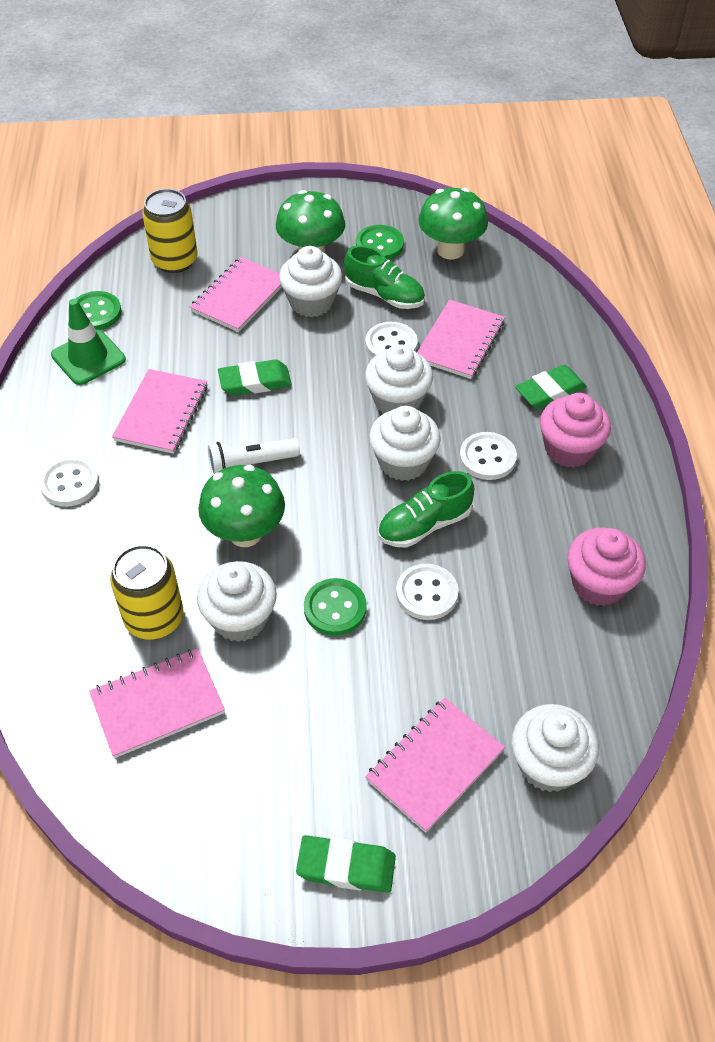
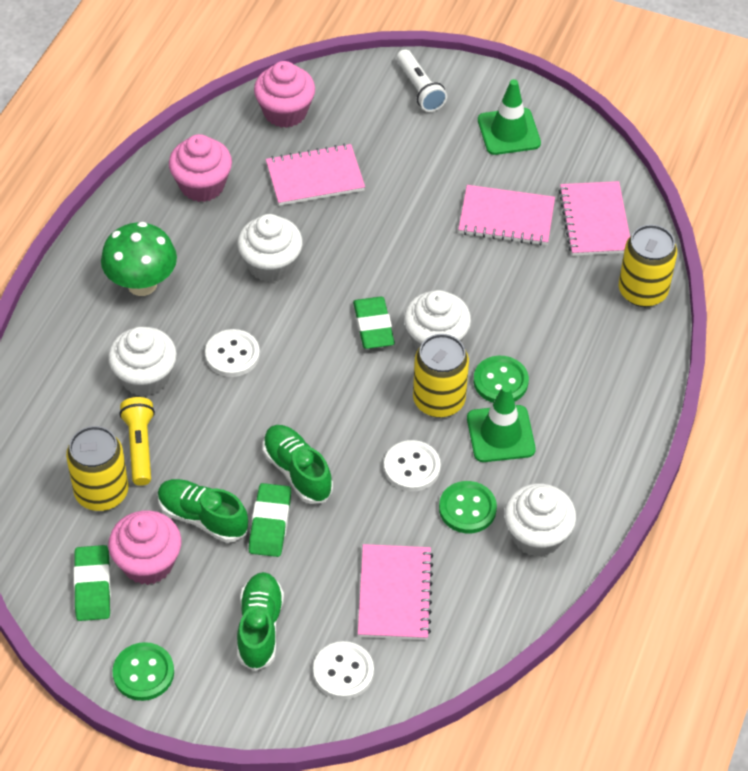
green mushroom: 3 -> 1
green shoe: 2 -> 3
green traffic cone: 1 -> 2
pink cupcake: 2 -> 3
pink notebook: 5 -> 4
white button: 4 -> 3
white cupcake: 5 -> 4
yellow can: 2 -> 3
yellow flashlight: 0 -> 1

